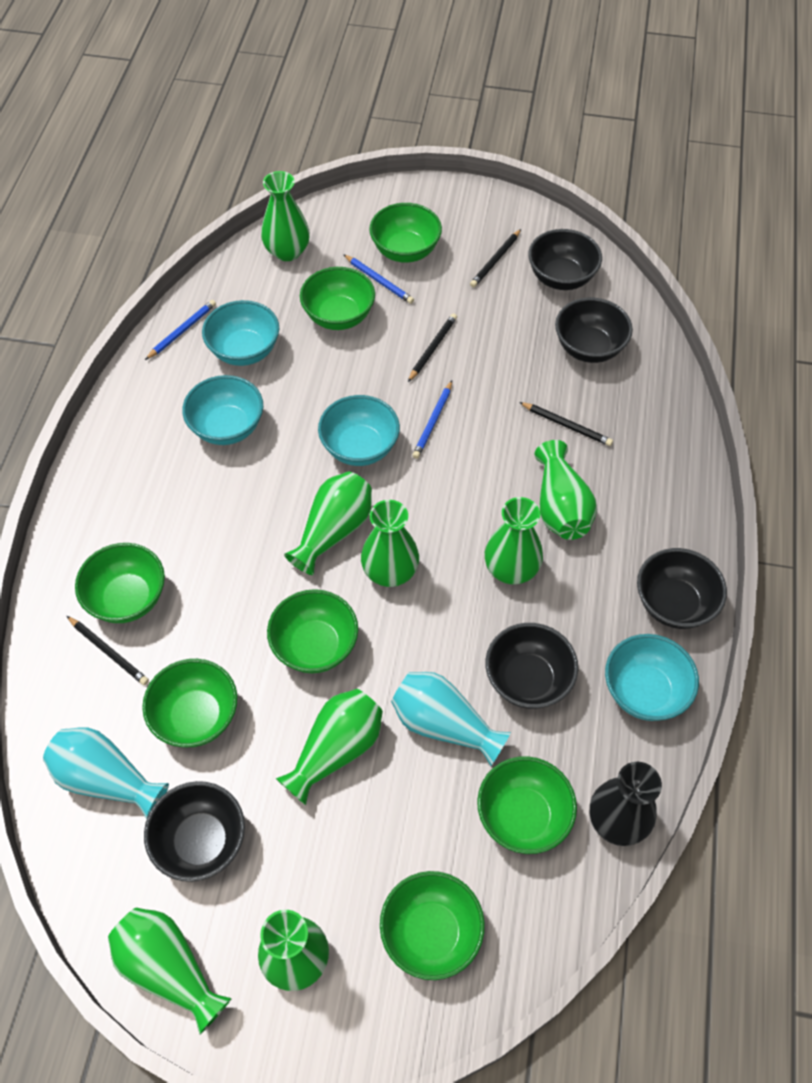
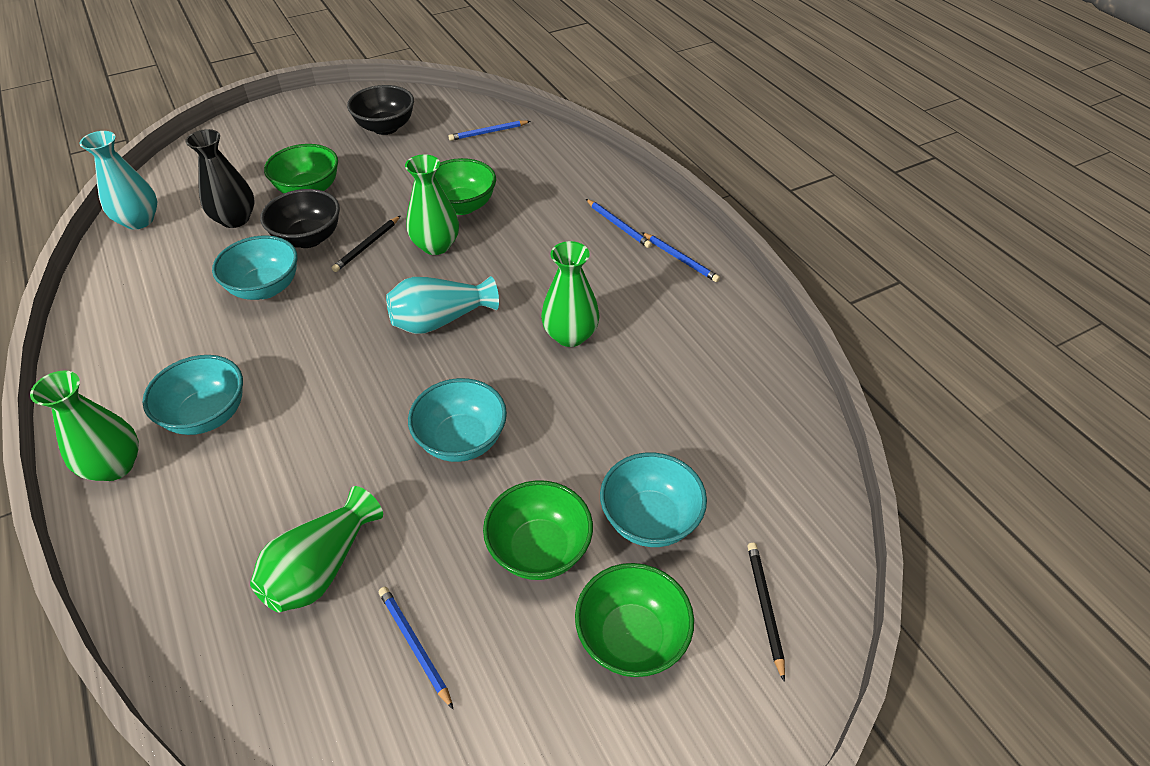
black bowl: 5 -> 2
black pencil: 4 -> 2
blue pencil: 3 -> 4
green bowl: 7 -> 4
green vase: 8 -> 4

